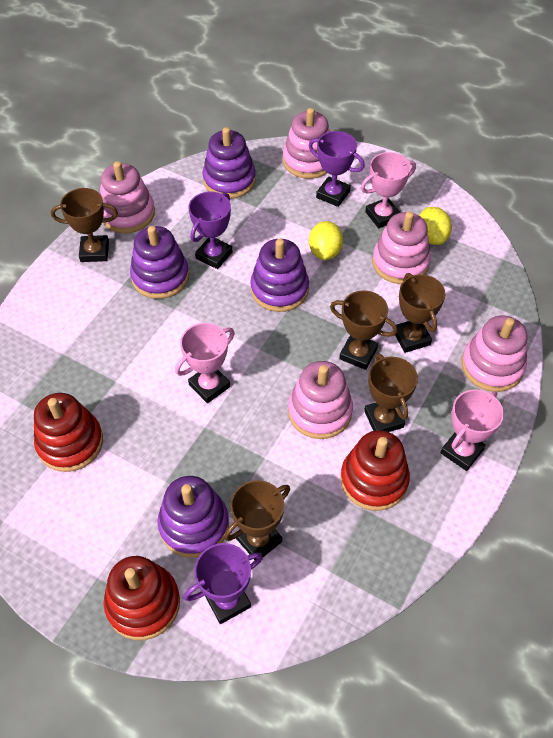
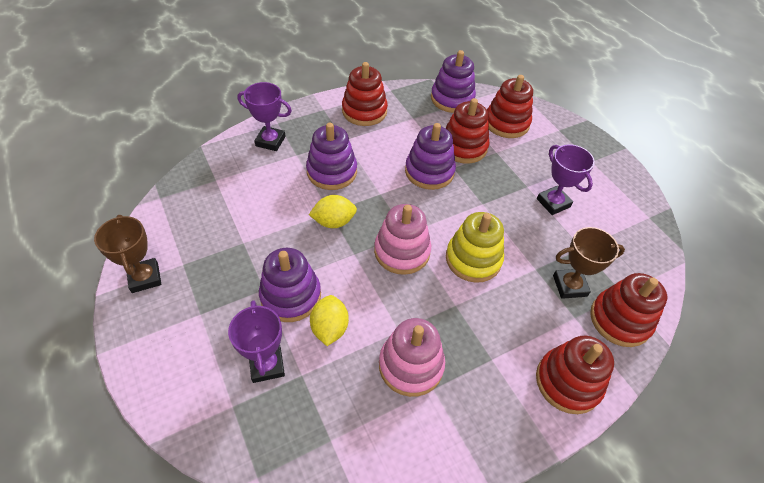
brown trophy: 5 -> 2
pink stacking toy: 5 -> 2
pink trophy: 3 -> 0
red stacking toy: 3 -> 5
yellow stacking toy: 0 -> 1

